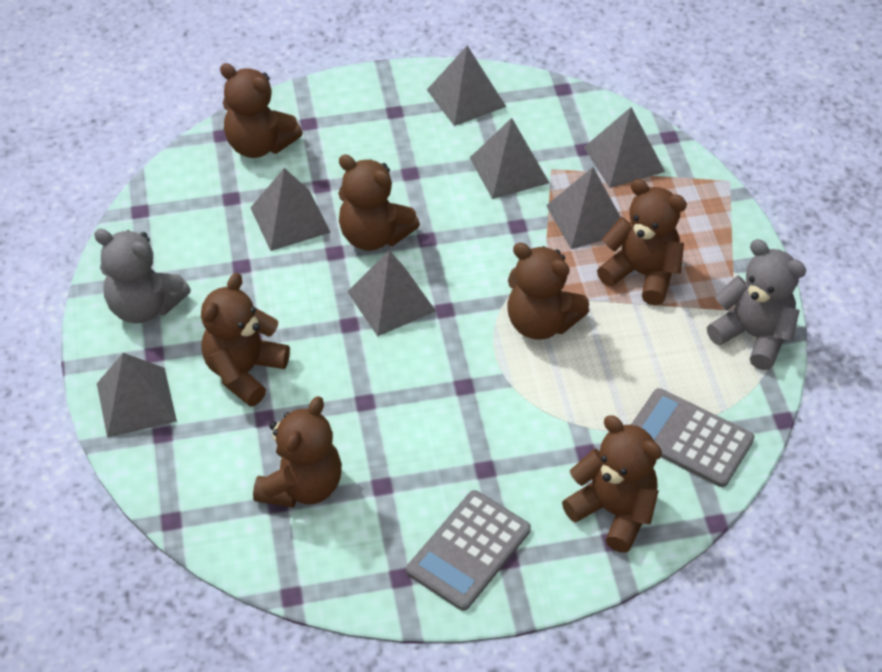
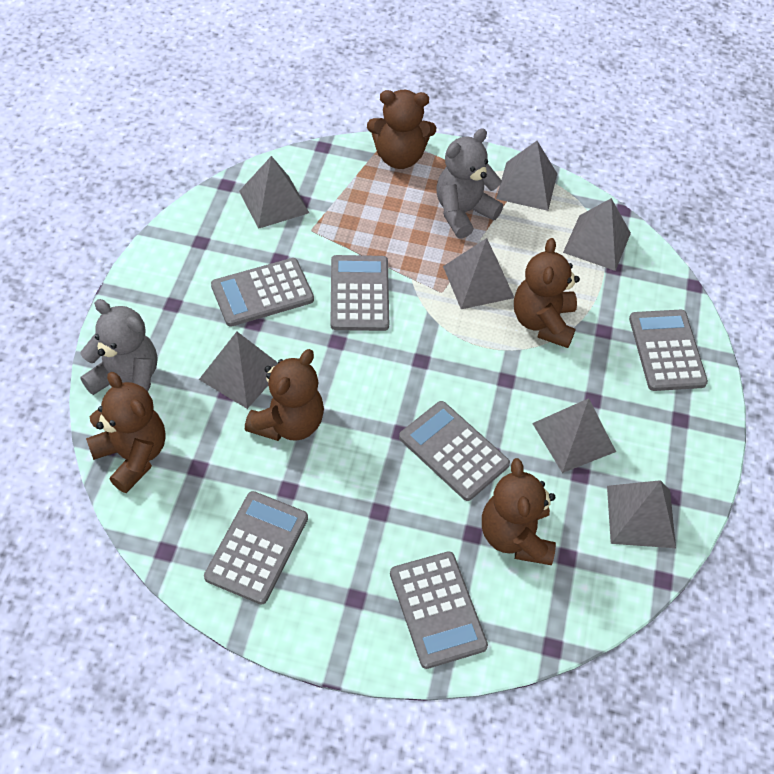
brown teddy bear: 7 -> 5
grey calculator: 2 -> 6

